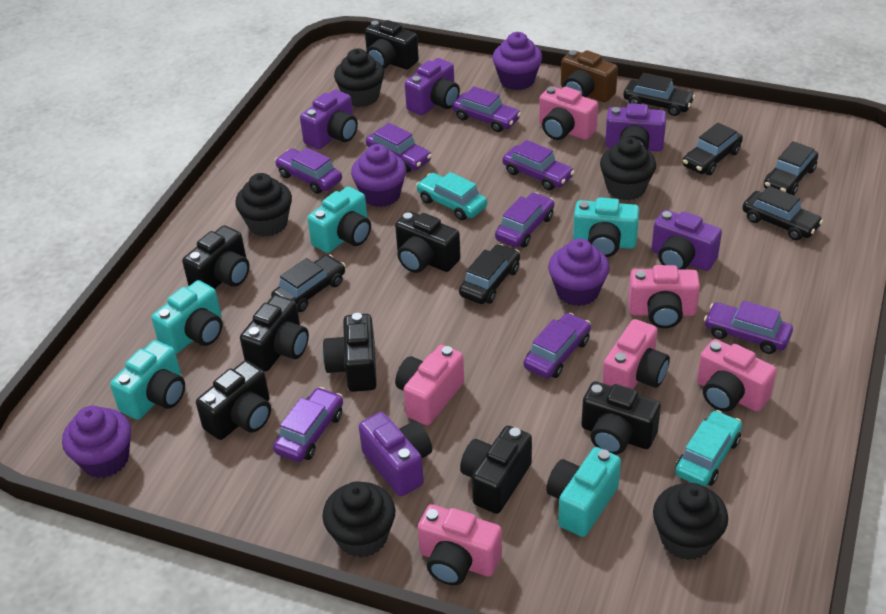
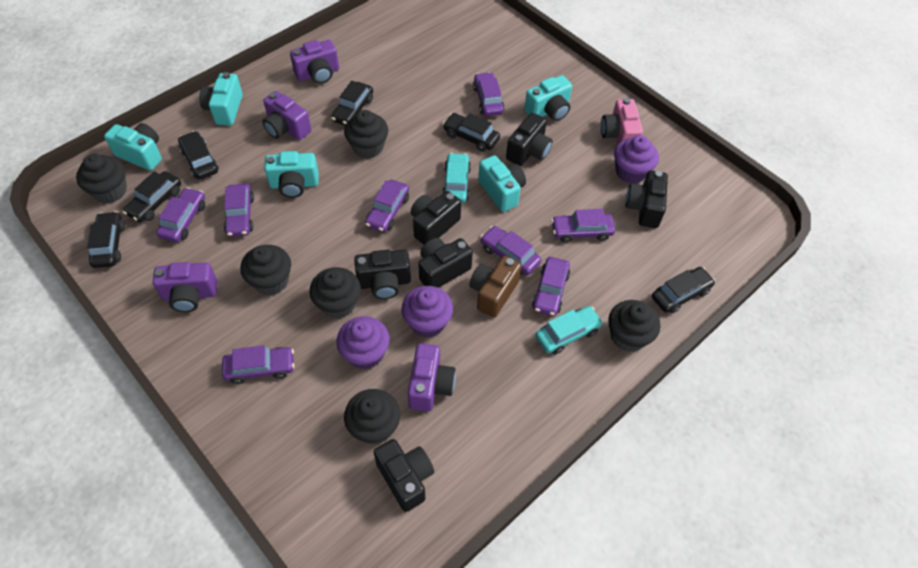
black camera: 8 -> 6
black cupcake: 5 -> 6
pink camera: 6 -> 1
purple camera: 5 -> 4
purple cupcake: 4 -> 3

